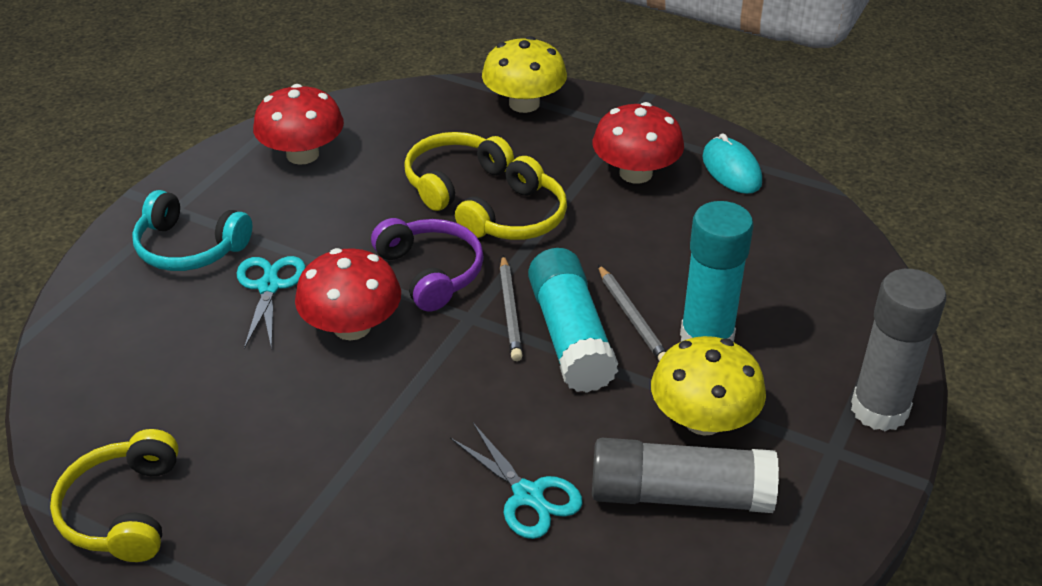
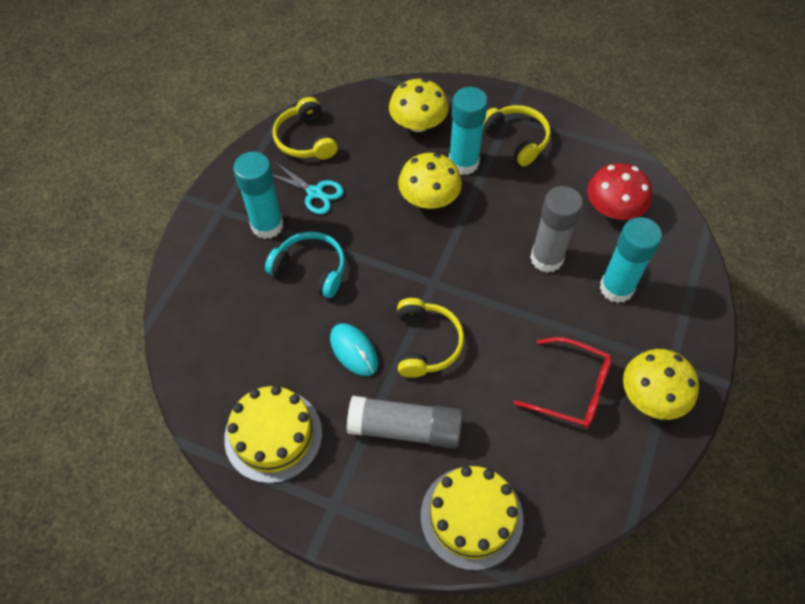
grey pencil: 2 -> 0
purple headphones: 1 -> 0
red glasses: 0 -> 1
red mushroom: 3 -> 1
turquoise glue stick: 2 -> 3
turquoise scissors: 2 -> 1
yellow cake: 0 -> 2
yellow mushroom: 2 -> 3

